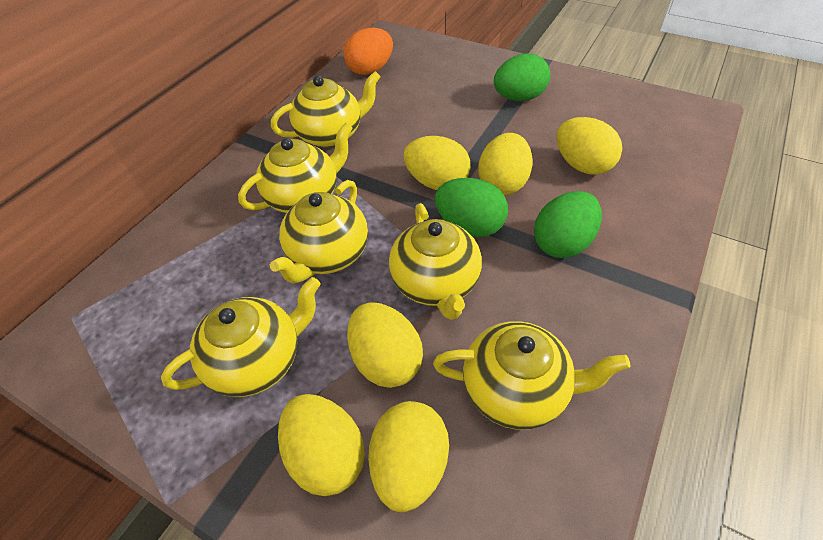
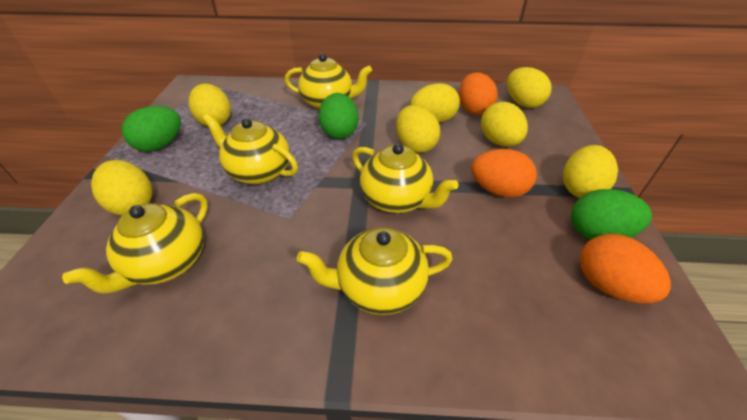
orange egg: 1 -> 3
yellow egg: 6 -> 7
yellow teapot: 6 -> 5

